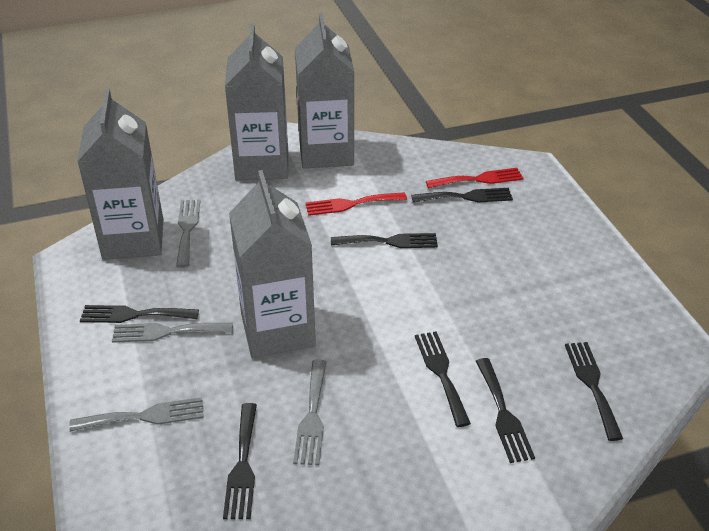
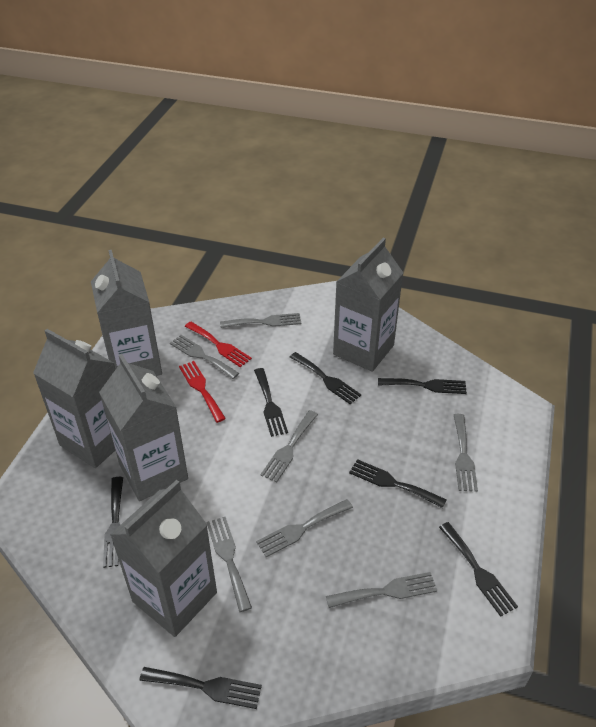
grey carton: 4 -> 5
grey fork: 4 -> 7

